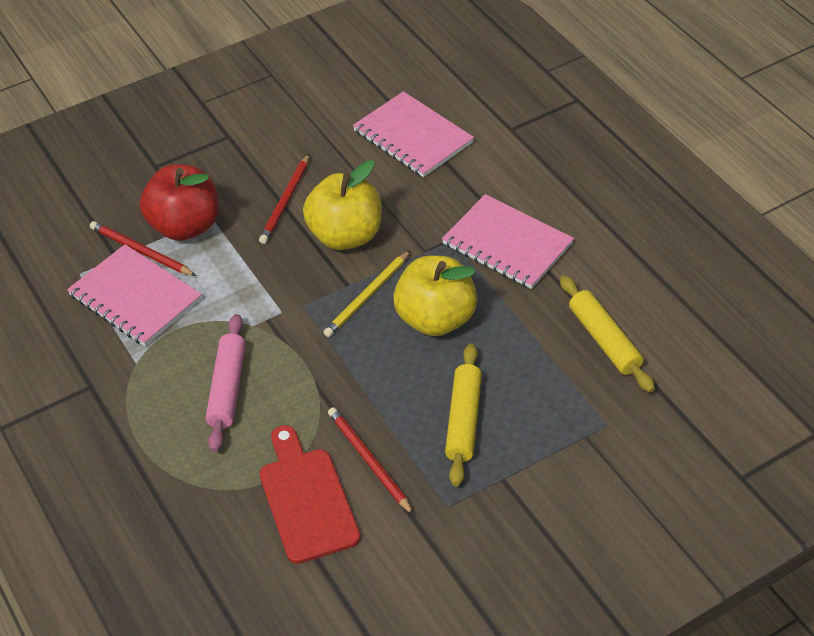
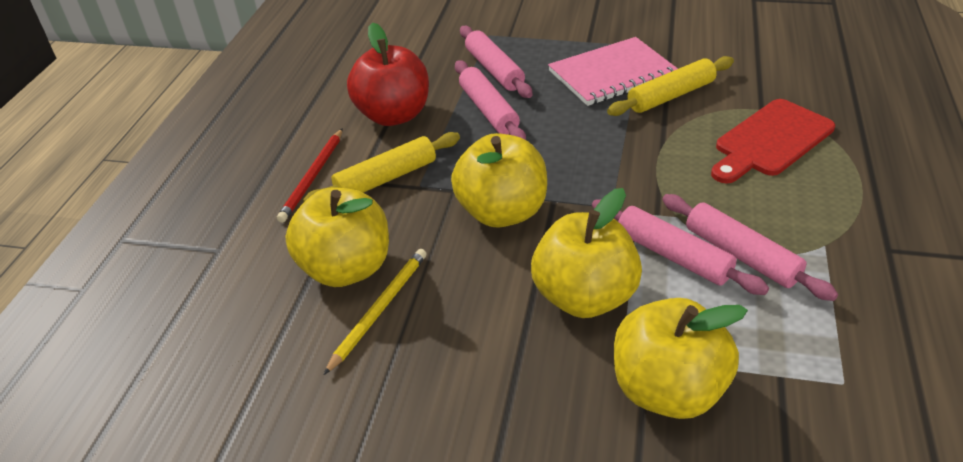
pink notebook: 3 -> 1
pink rolling pin: 1 -> 4
red pencil: 3 -> 1
yellow apple: 2 -> 4

